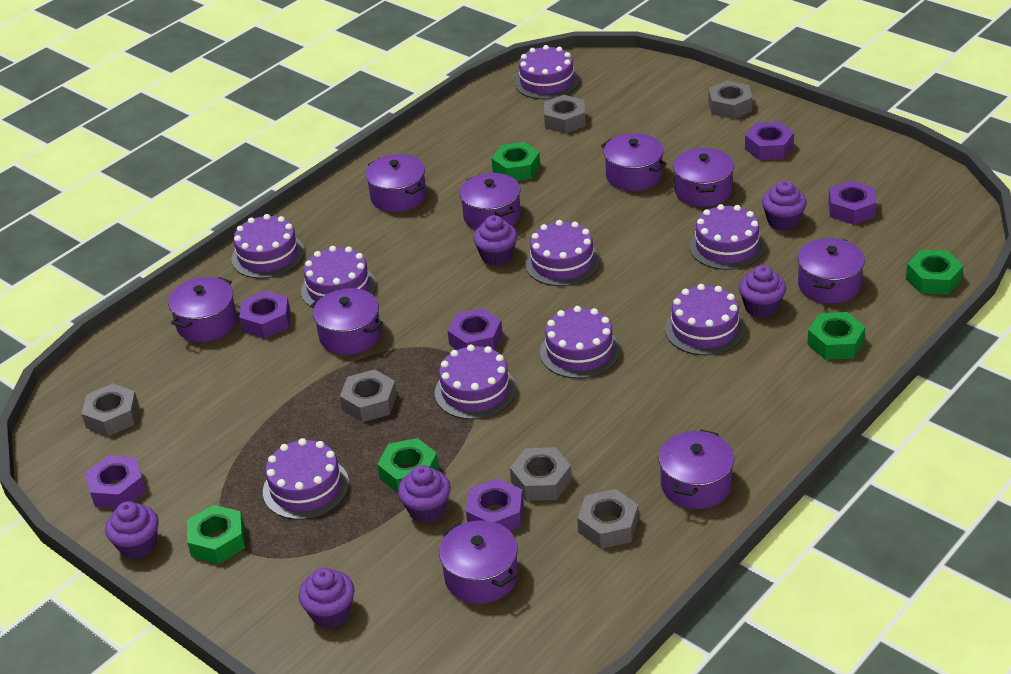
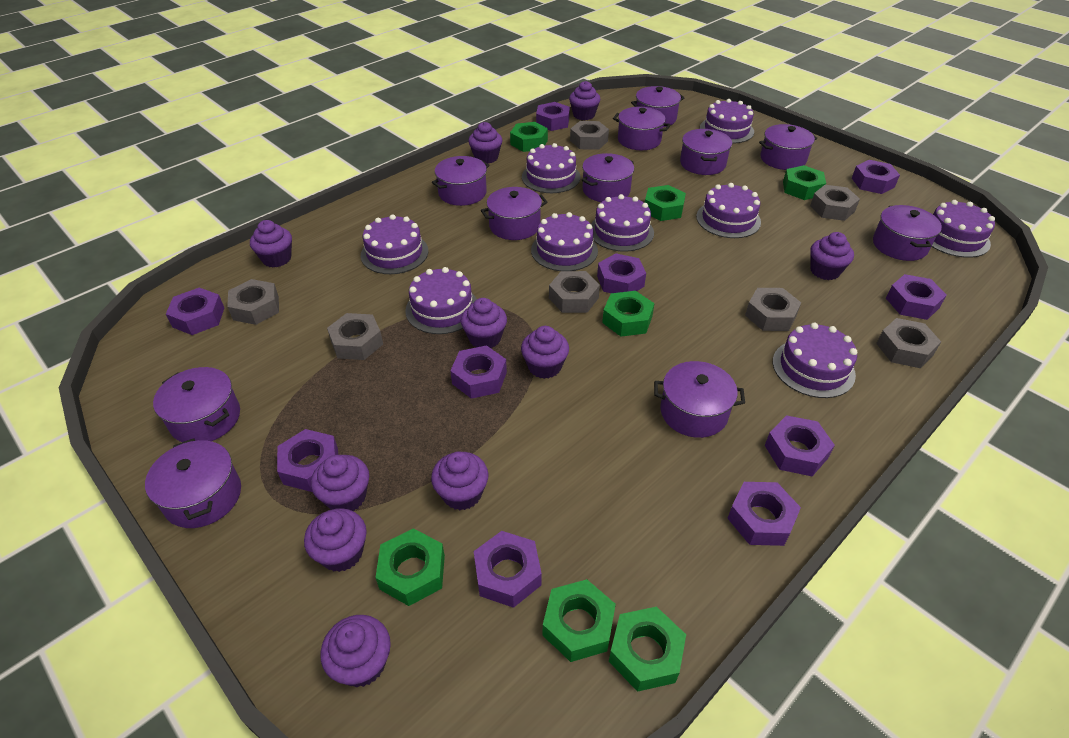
green nut: 5 -> 7
grey nut: 6 -> 7
purple cupcake: 6 -> 10
purple nut: 6 -> 10
purple pot: 9 -> 11

